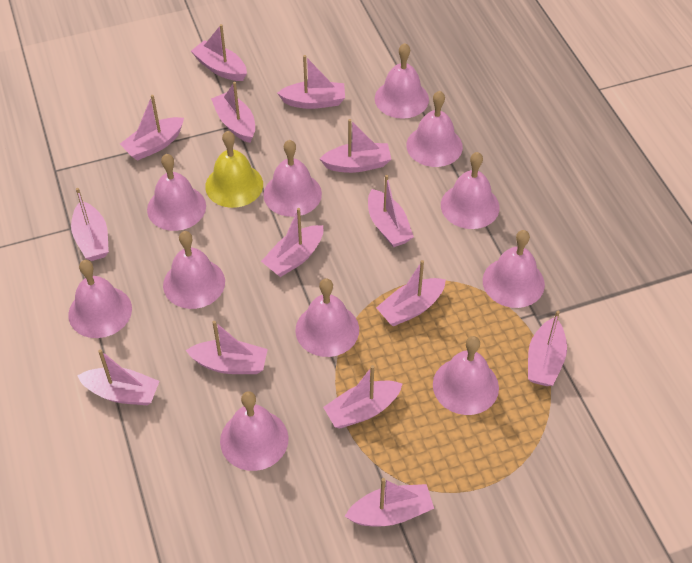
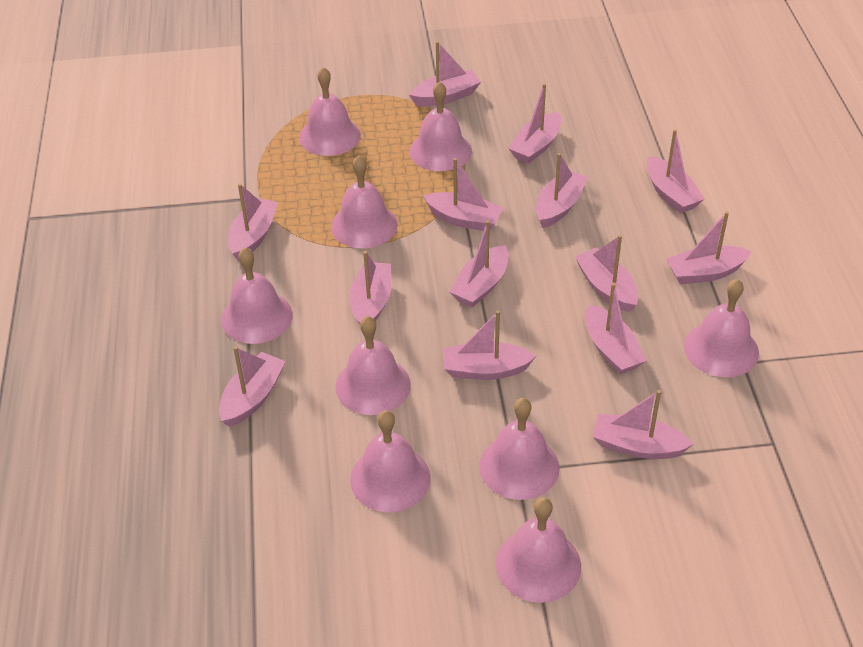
pink bell: 11 -> 9
yellow bell: 1 -> 0

